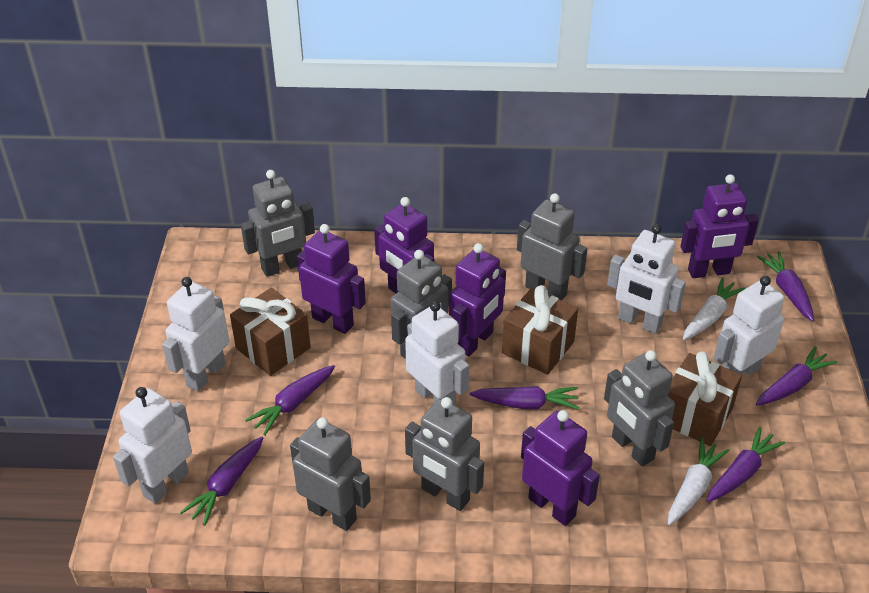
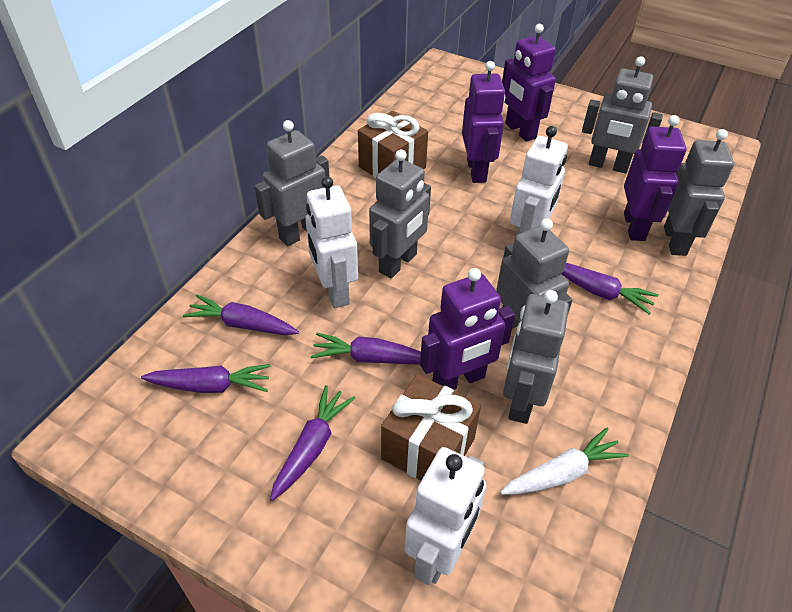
brown gift: 3 -> 2
purple carrot: 6 -> 5
purple robot: 5 -> 4
white carrot: 2 -> 1
white robot: 5 -> 3

